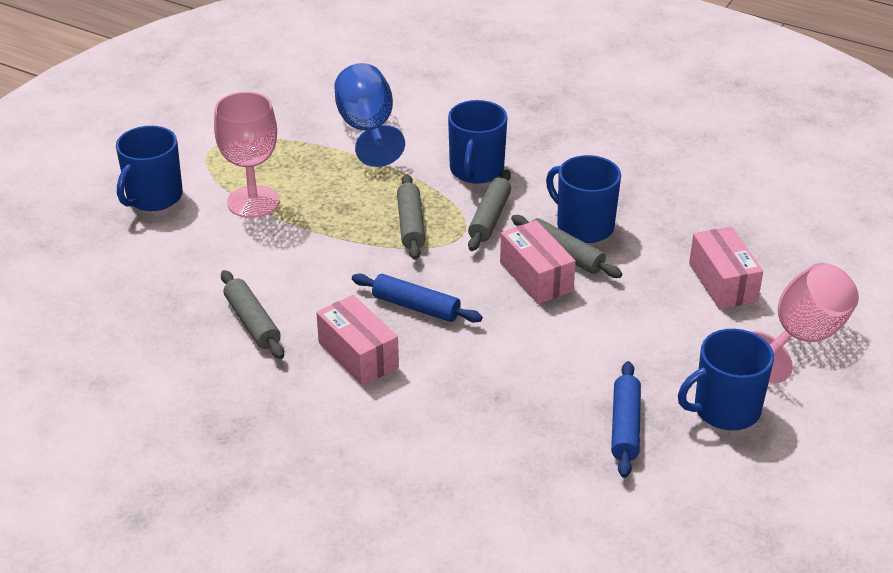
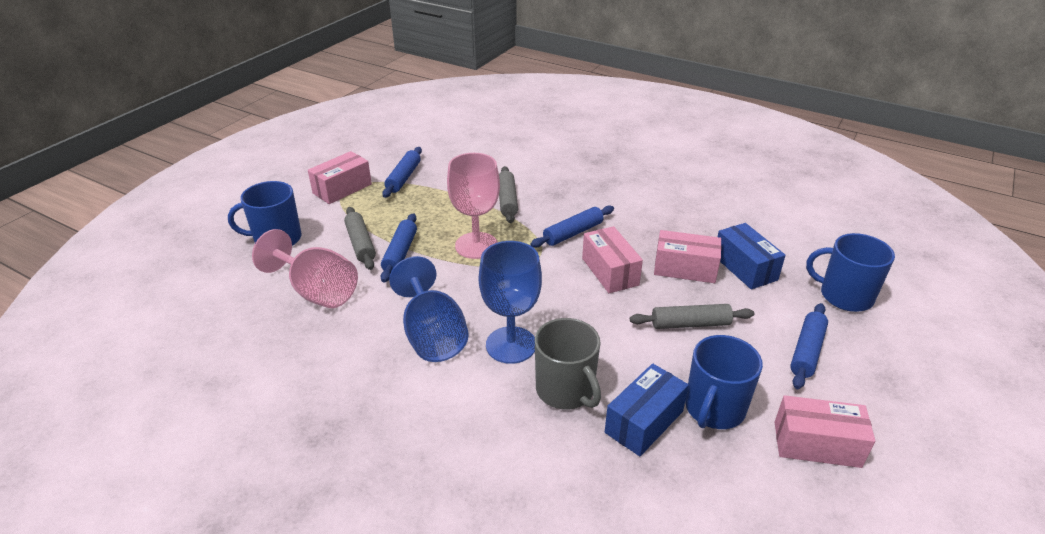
blue box: 0 -> 2
blue goblet: 1 -> 2
blue mug: 4 -> 3
blue rolling pin: 2 -> 4
grey mug: 0 -> 1
grey rolling pin: 4 -> 3
pink box: 3 -> 4

